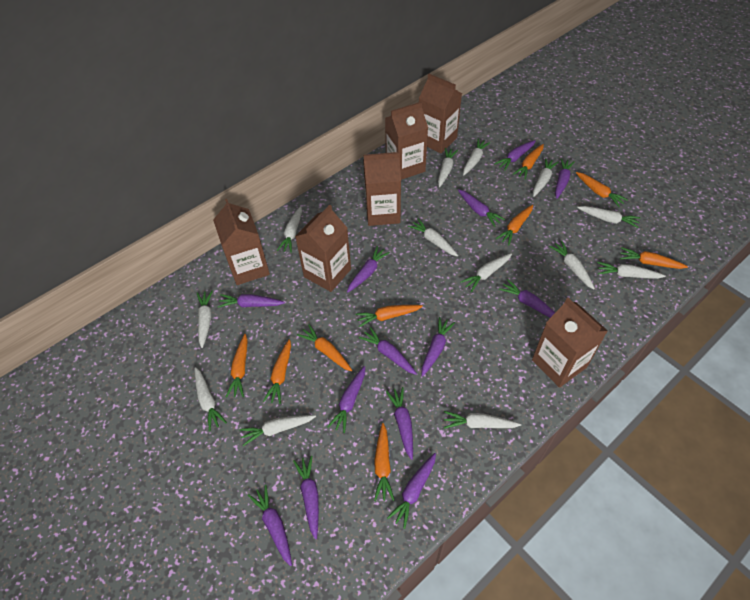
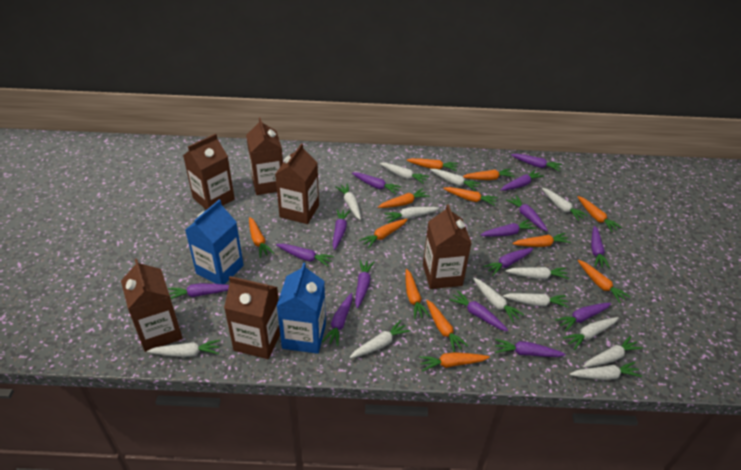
blue carton: 0 -> 2
orange carrot: 9 -> 12
purple carrot: 13 -> 15

